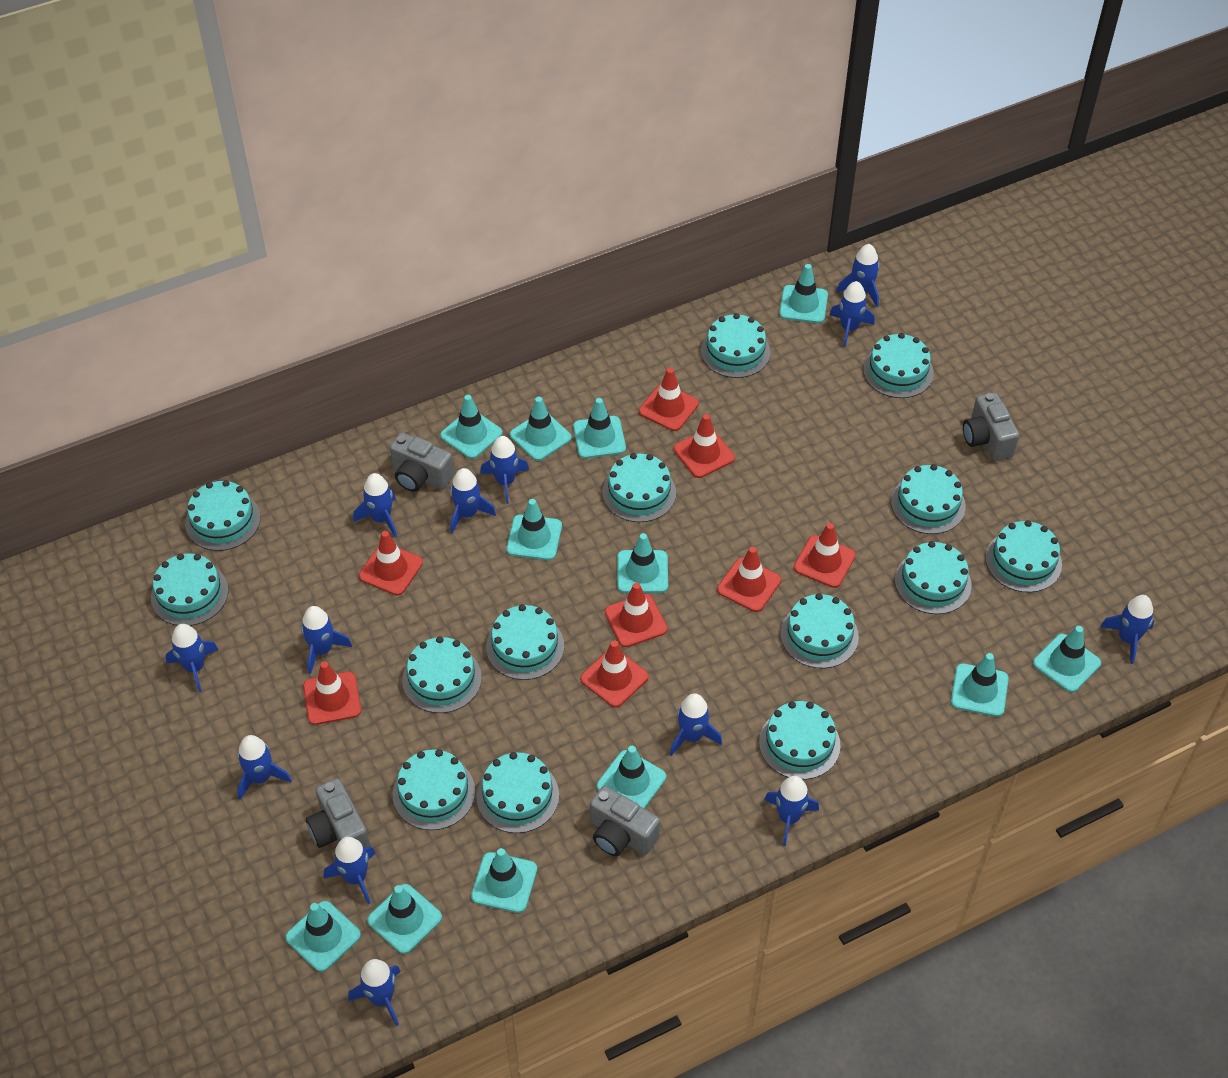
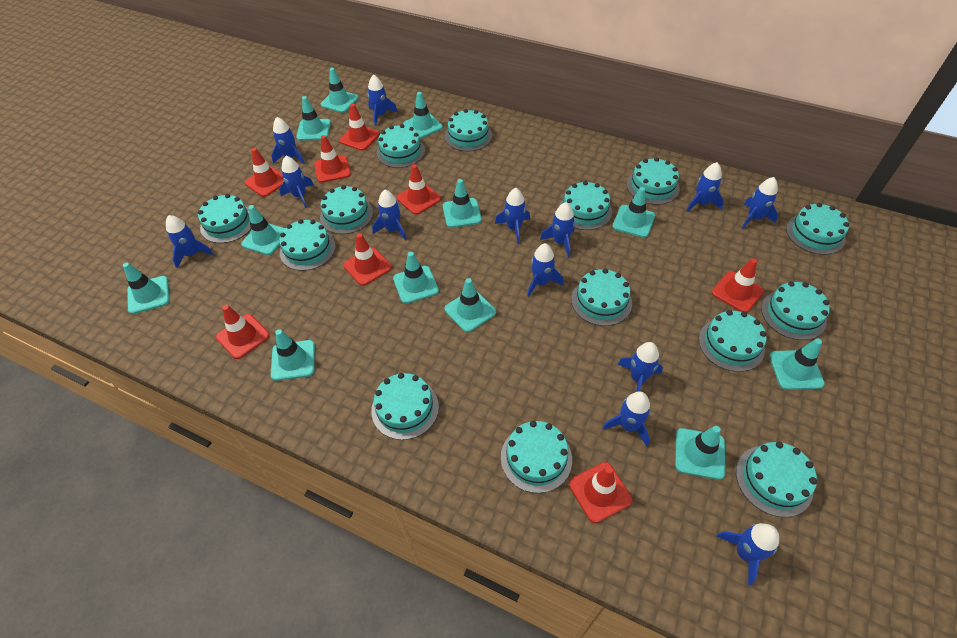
grey camera: 4 -> 0

